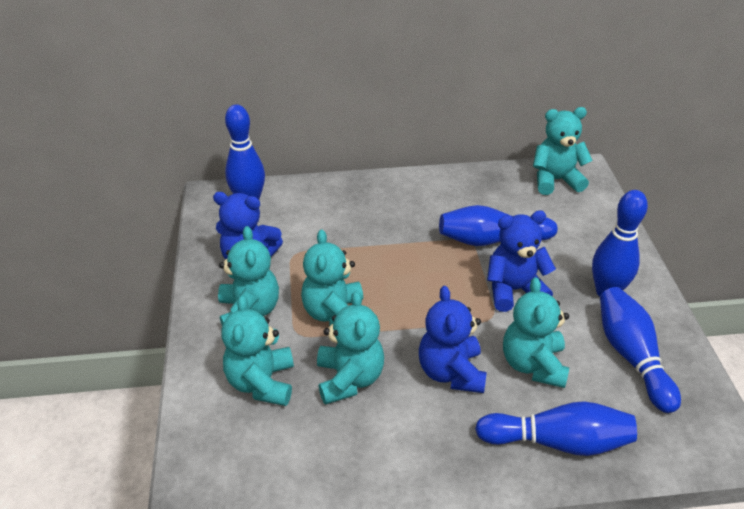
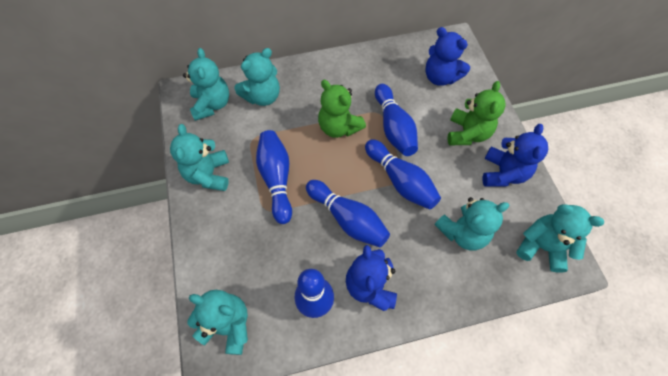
green teddy bear: 0 -> 2

